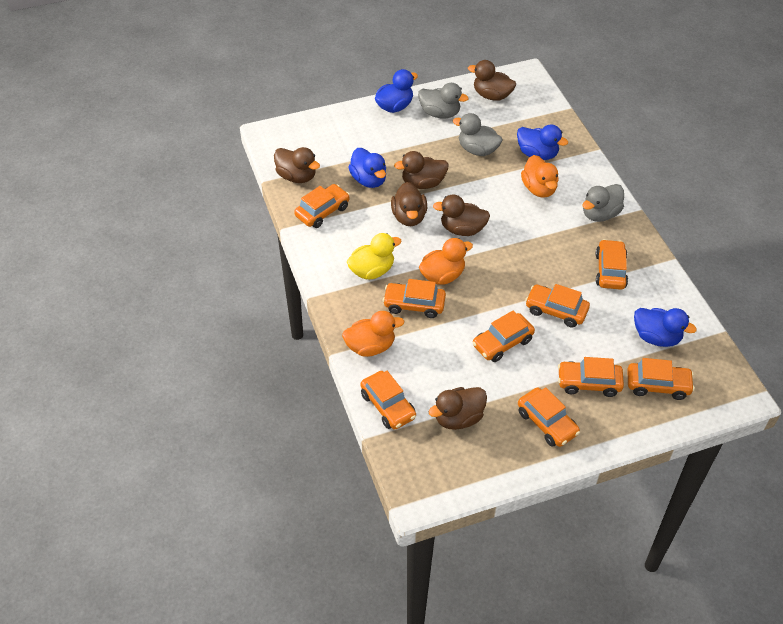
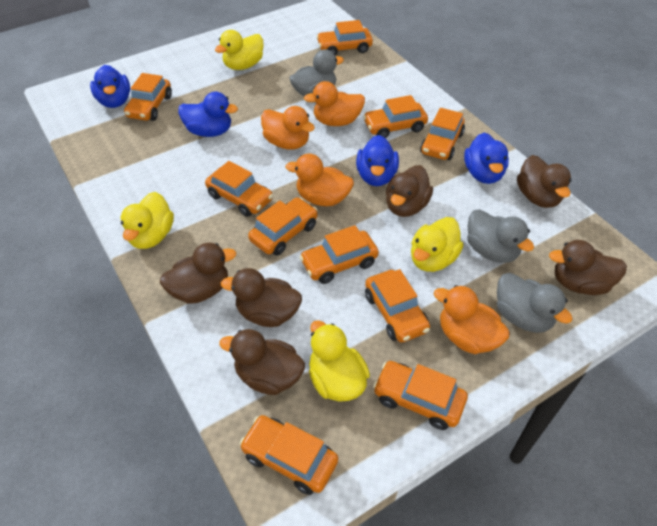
orange car: 9 -> 10
orange duck: 3 -> 4
yellow duck: 1 -> 4

